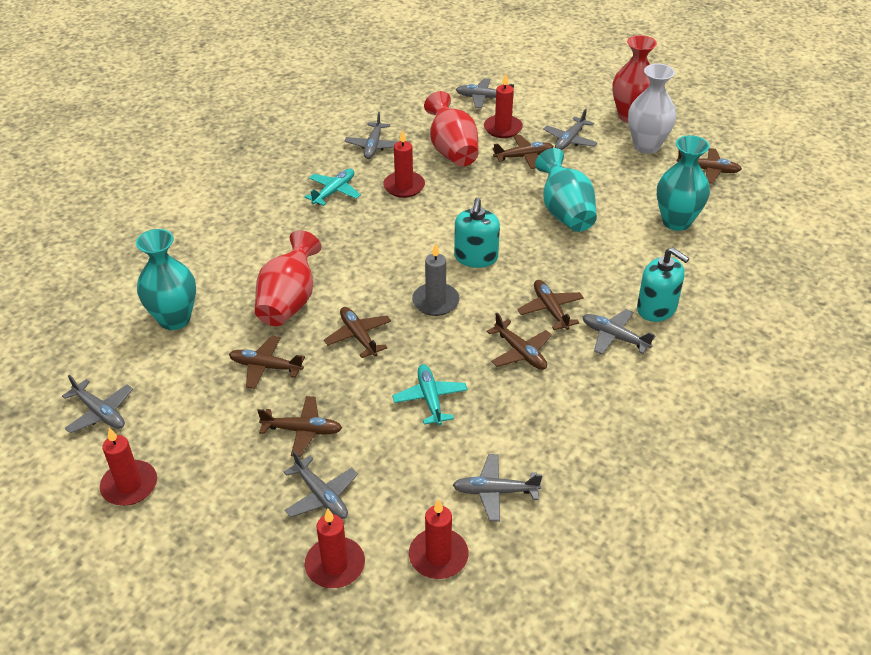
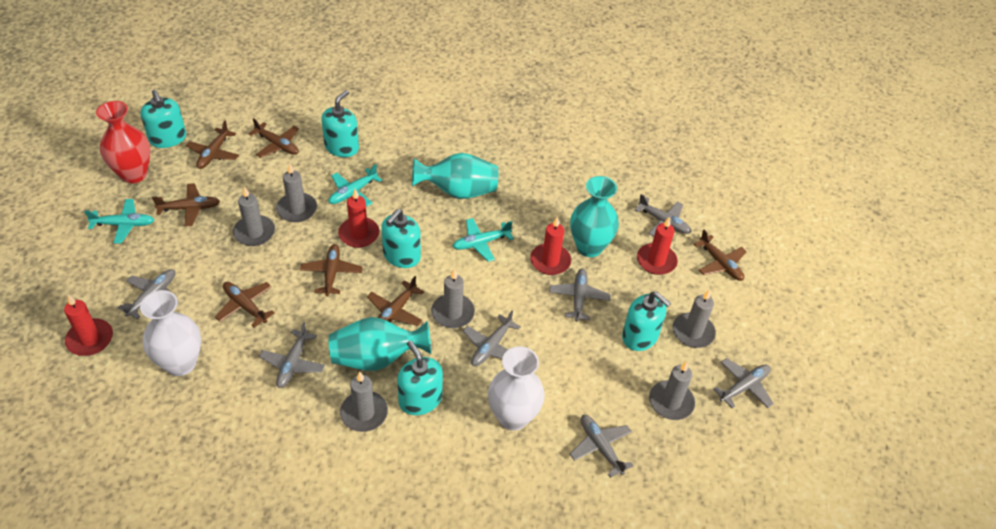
grey candle: 1 -> 6
red candle: 5 -> 4
red vase: 3 -> 1
turquoise plane: 2 -> 3
turquoise soap dispenser: 2 -> 5
white vase: 1 -> 2

